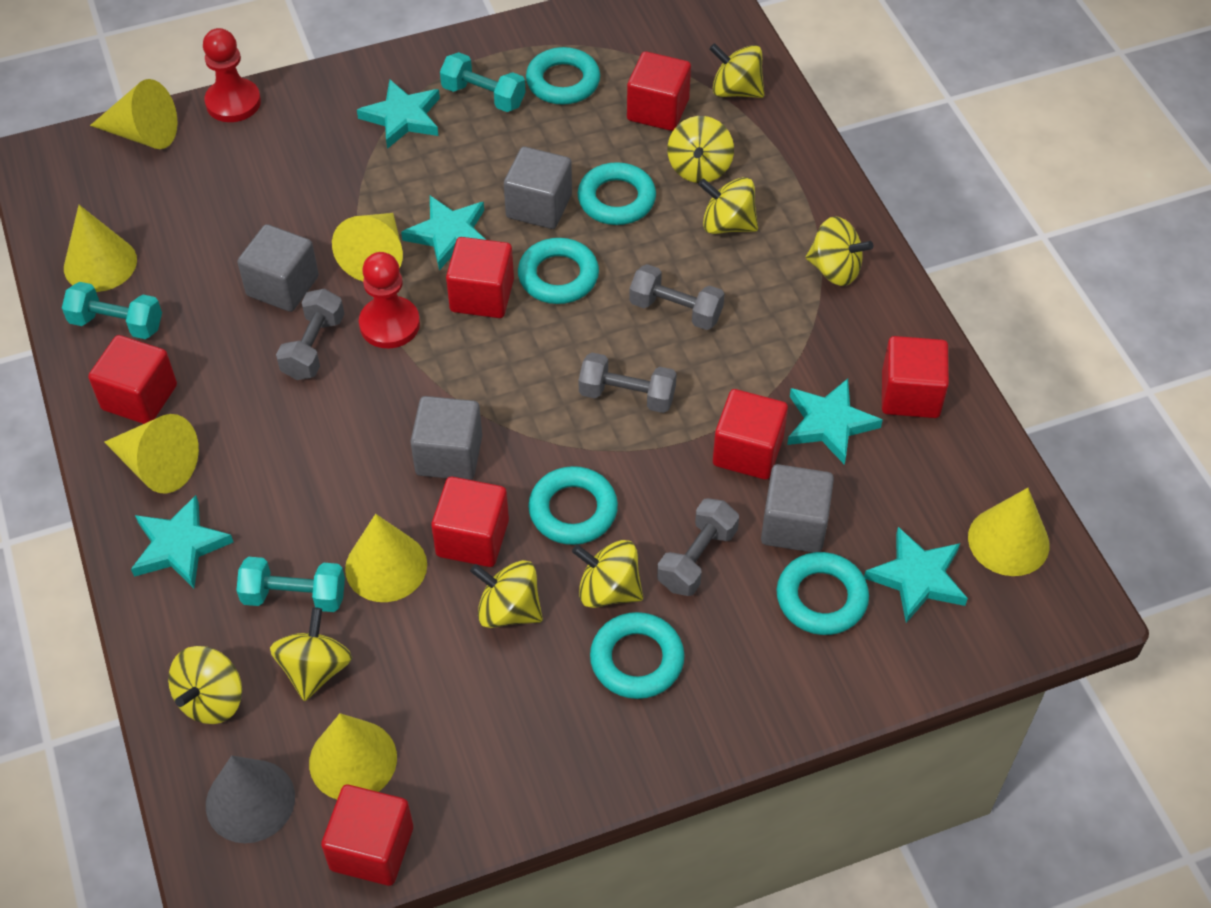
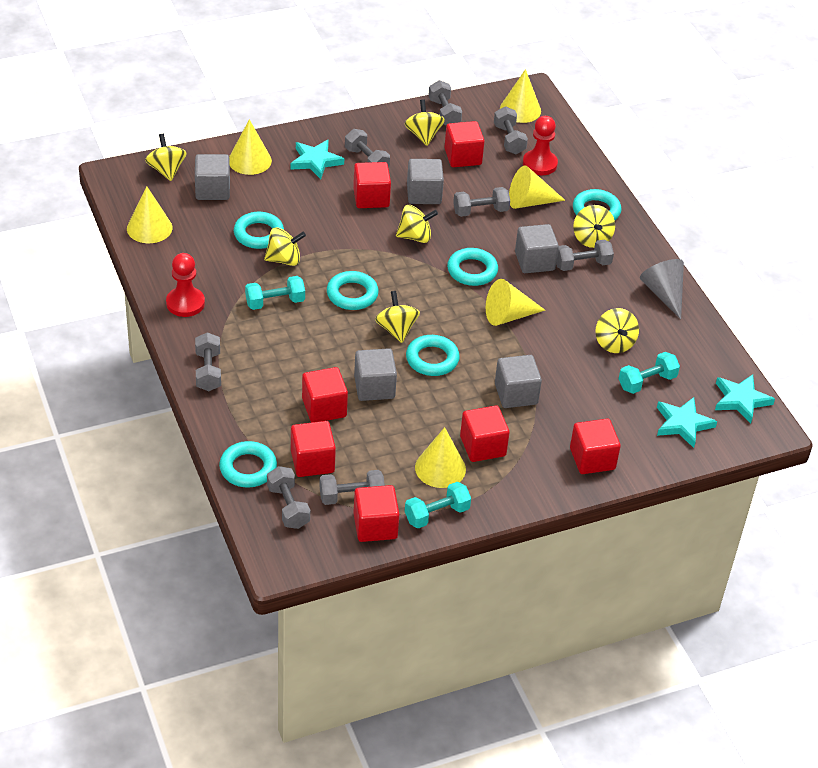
grey cube: 4 -> 5
grey dumbbell: 4 -> 8
turquoise star: 5 -> 3
yellow cone: 7 -> 6
yellow spinning top: 8 -> 7

